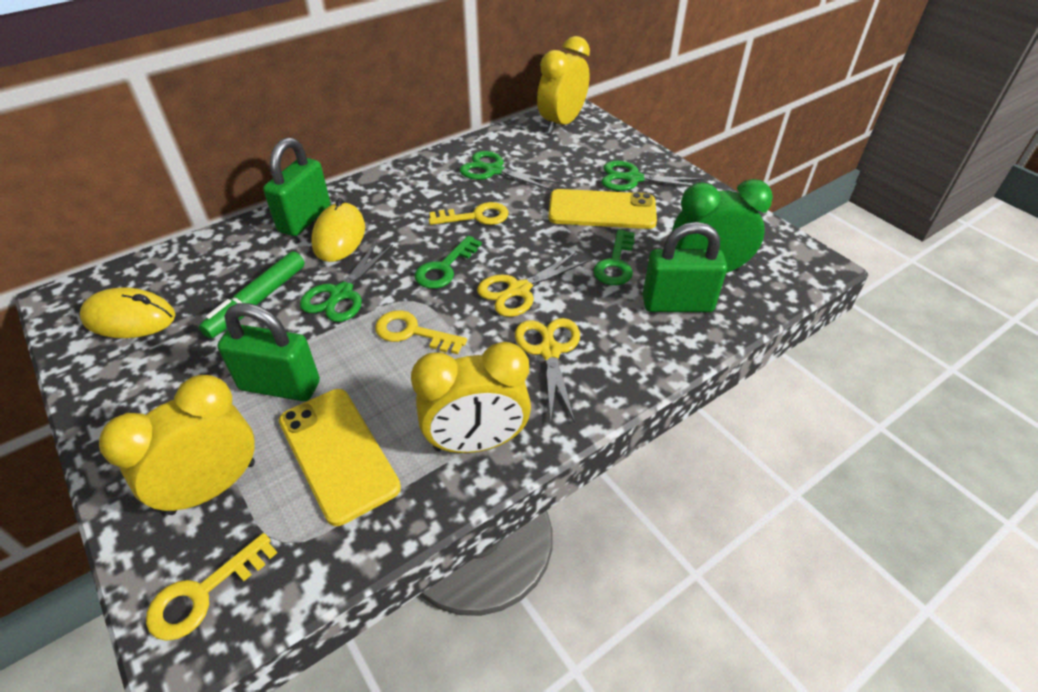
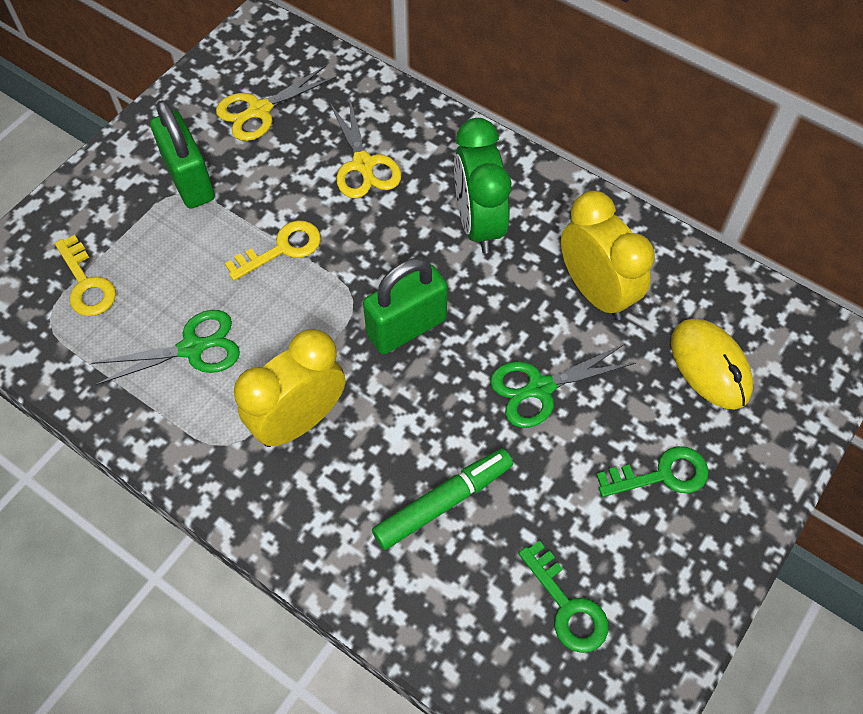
green padlock: 3 -> 2
green scissors: 3 -> 2
yellow clock: 3 -> 2
yellow key: 3 -> 2
yellow mouse: 2 -> 1
yellow phone: 2 -> 0

